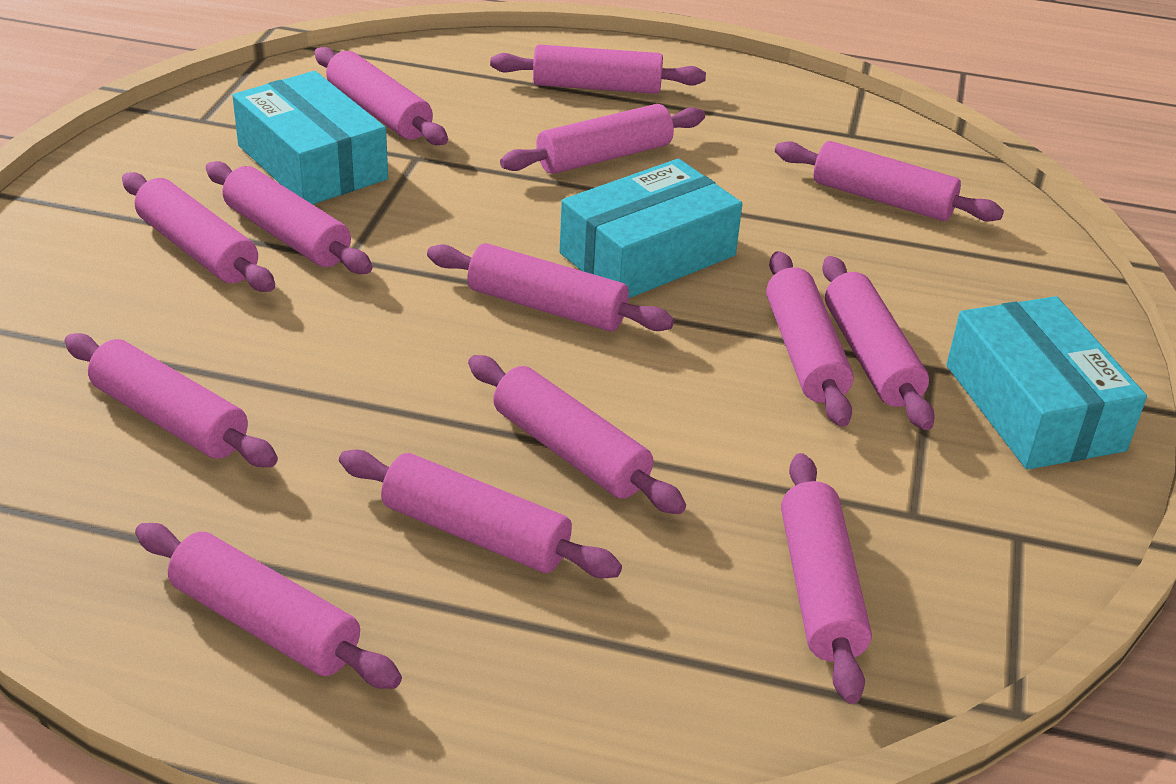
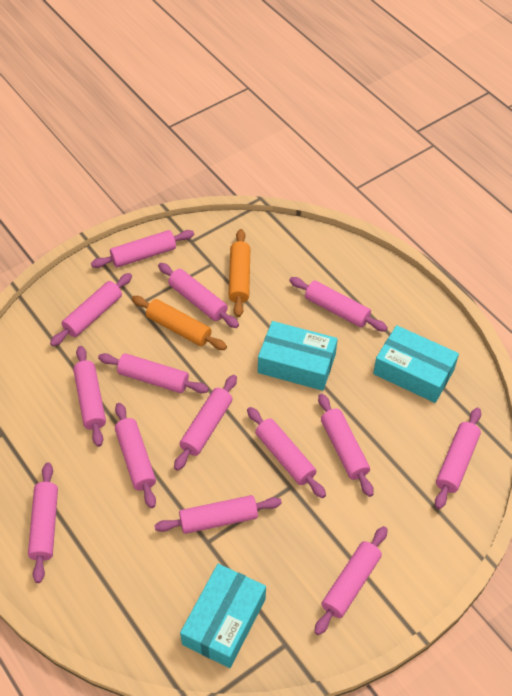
orange rolling pin: 0 -> 2

